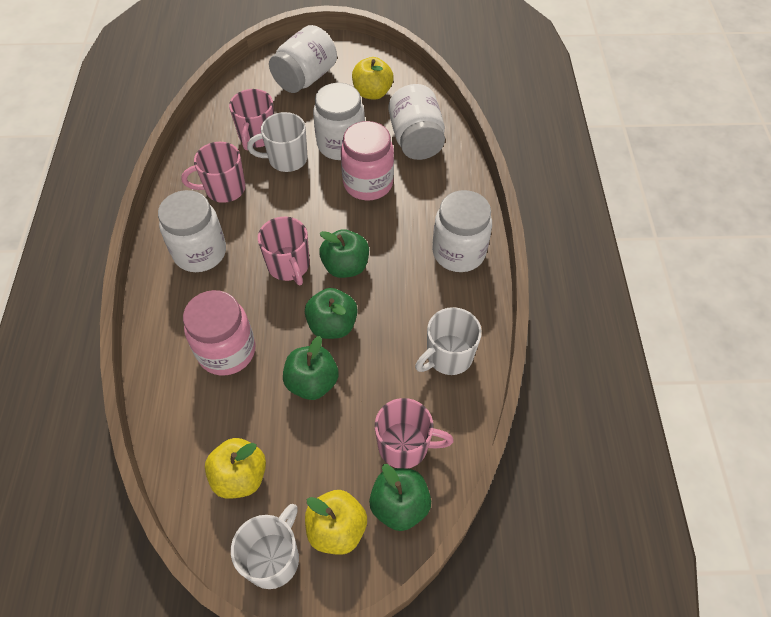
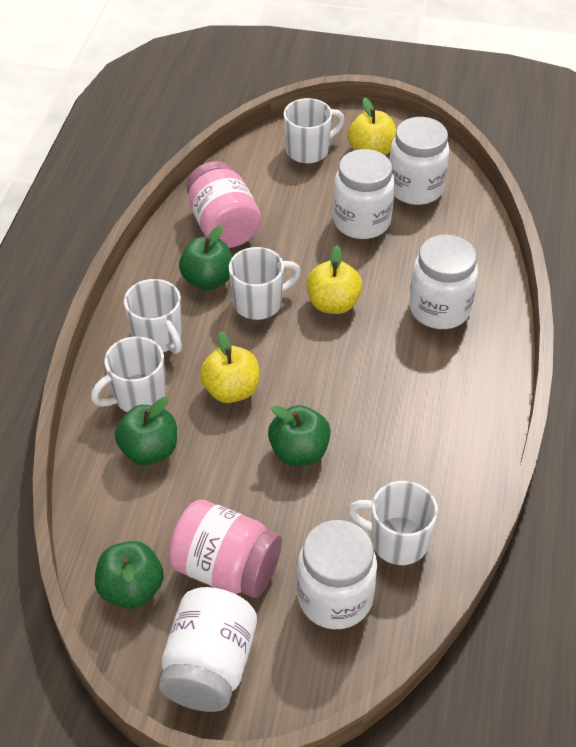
pink mug: 4 -> 0
white mug: 3 -> 5

